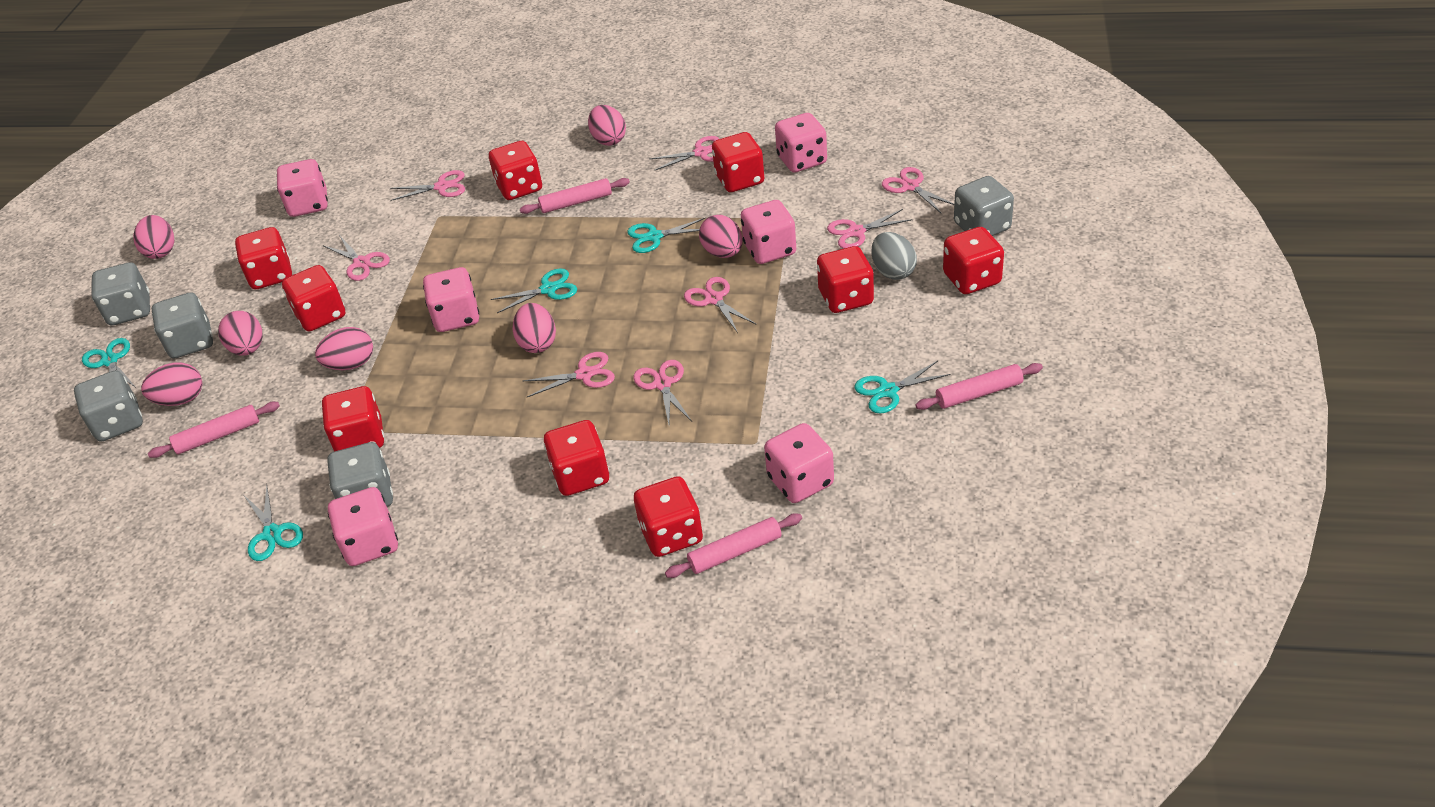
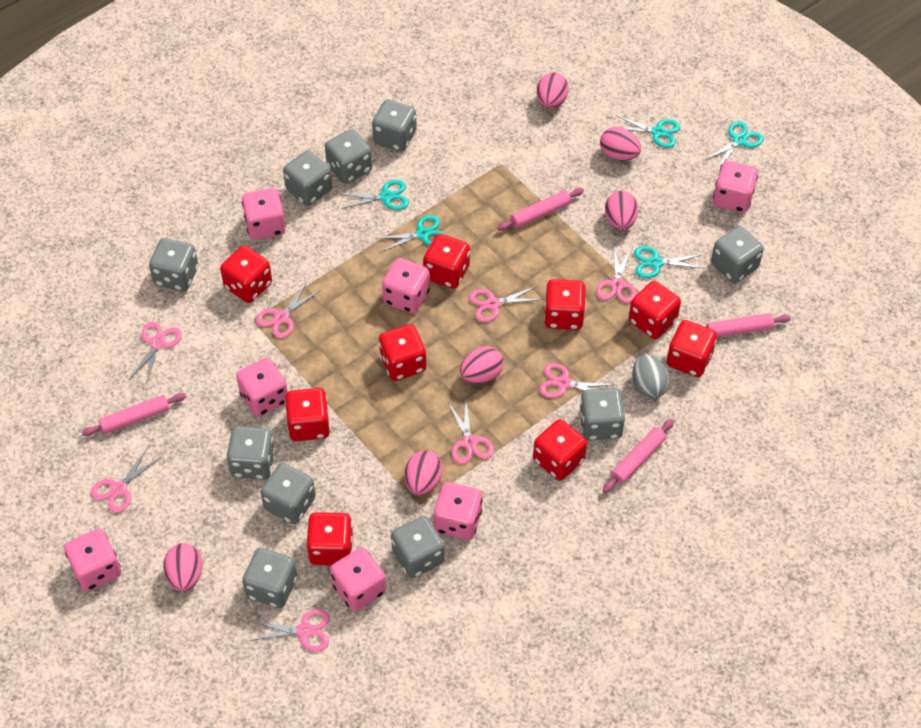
grey dice: 5 -> 10
pink dice: 6 -> 7
pink egg: 7 -> 6

